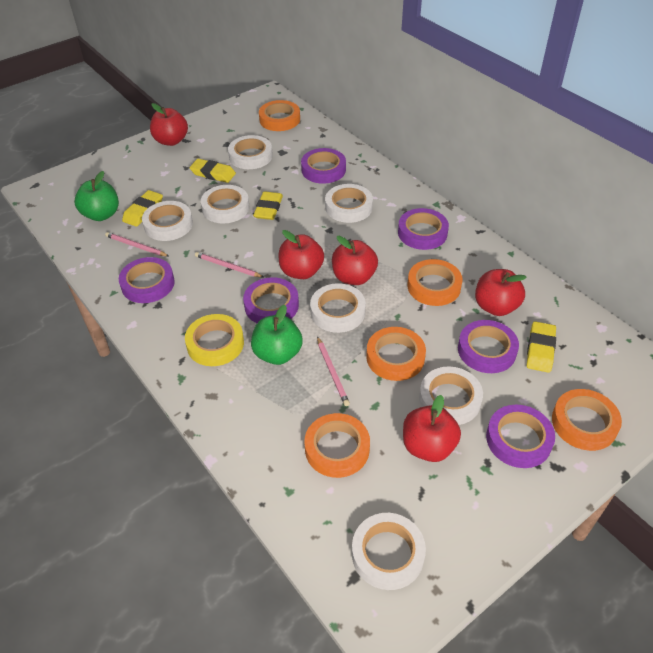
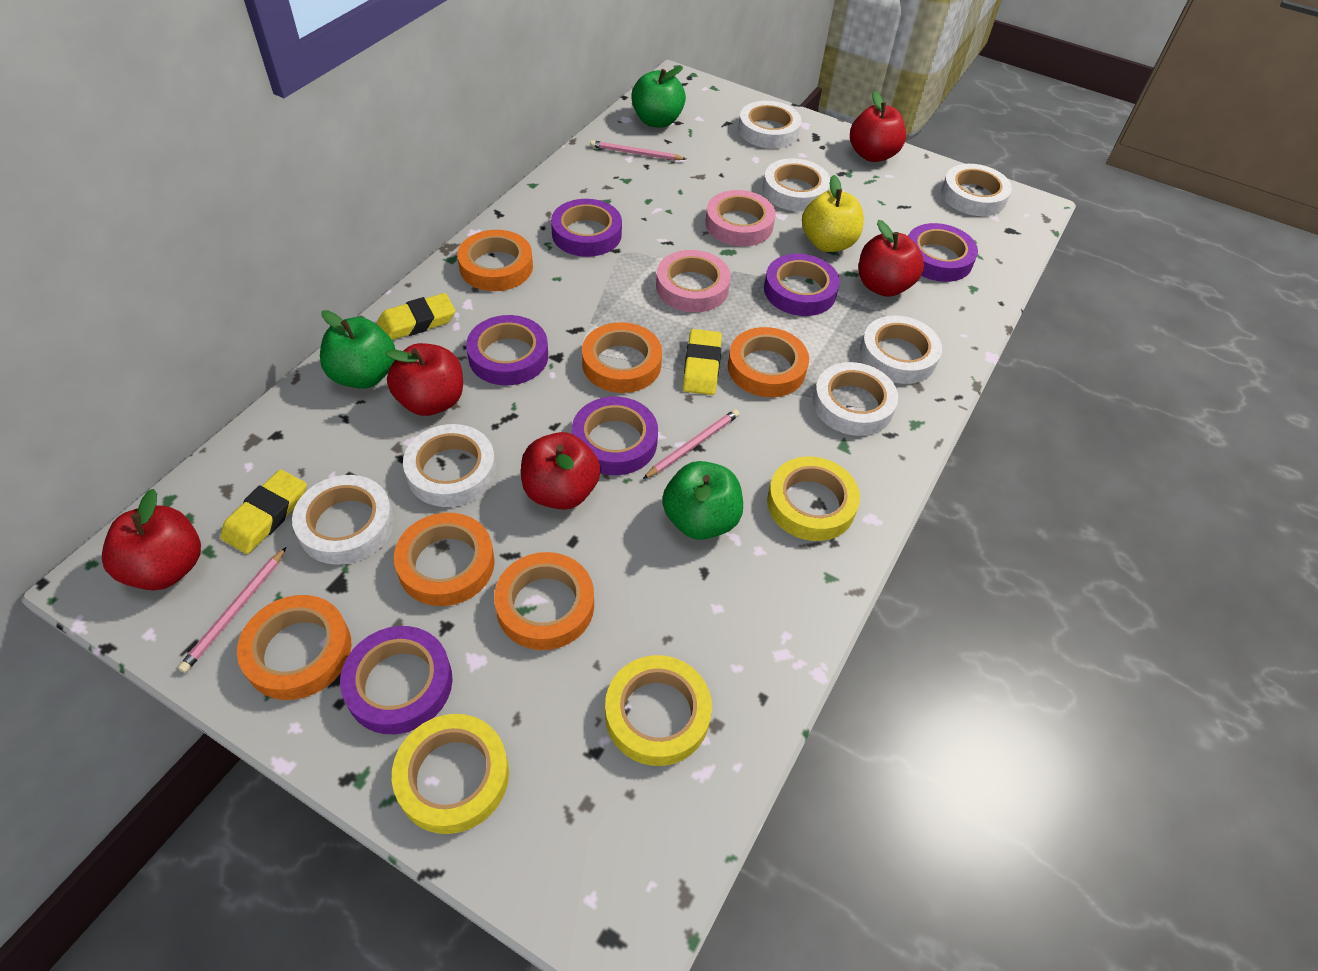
green apple: 2 -> 3
orange tape: 5 -> 6
pink tape: 0 -> 2
yellow apple: 0 -> 1
yellow eraser: 4 -> 3
yellow tape: 1 -> 3

